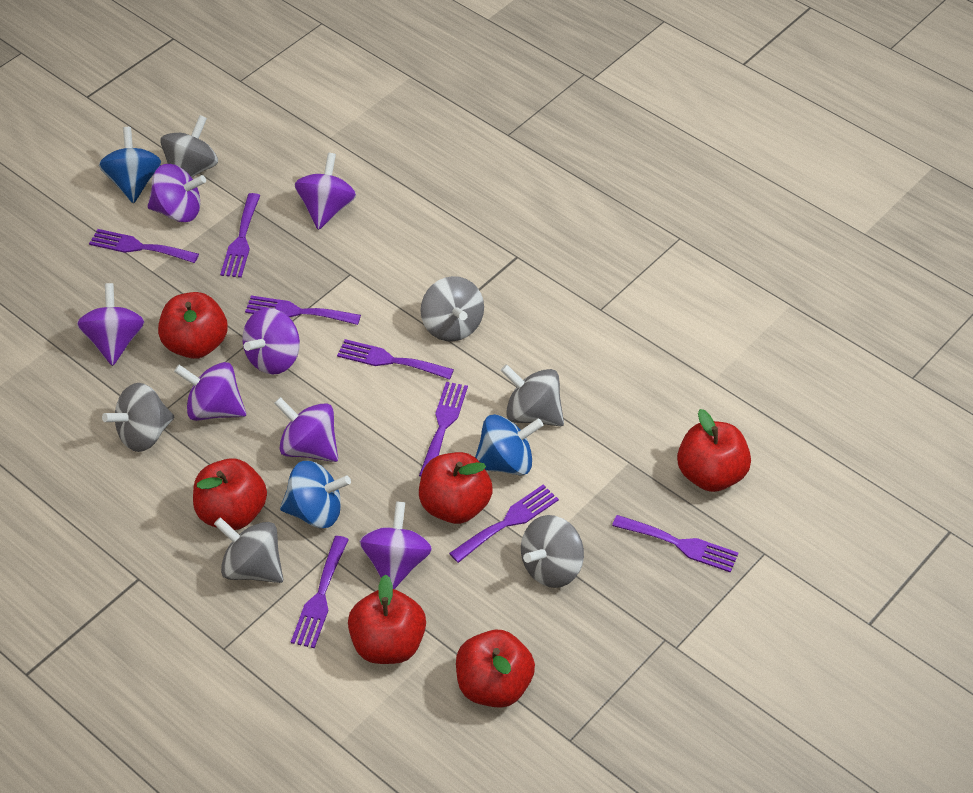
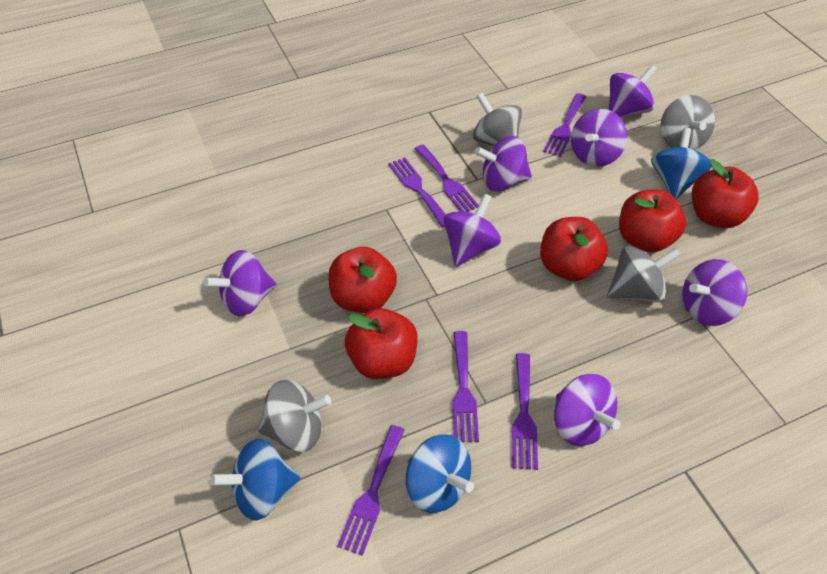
grey spinning top: 6 -> 4
purple fork: 8 -> 6
red apple: 6 -> 5

